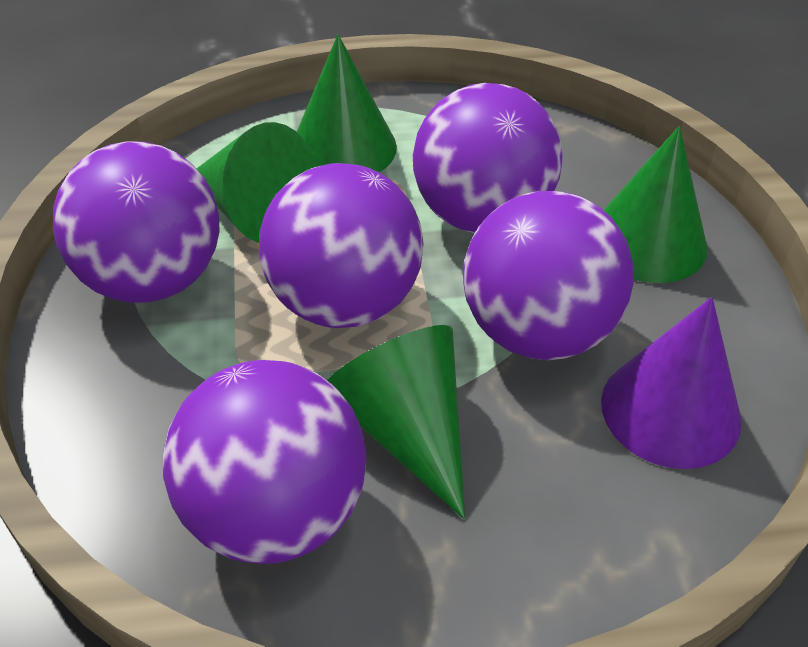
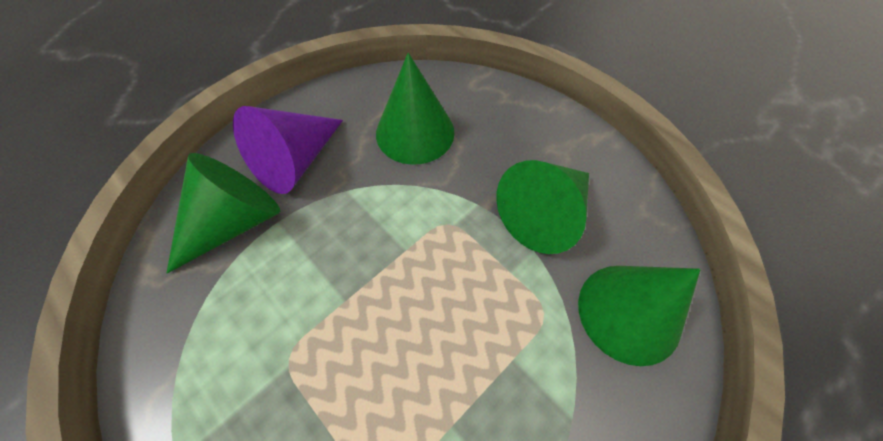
purple ball: 5 -> 0

